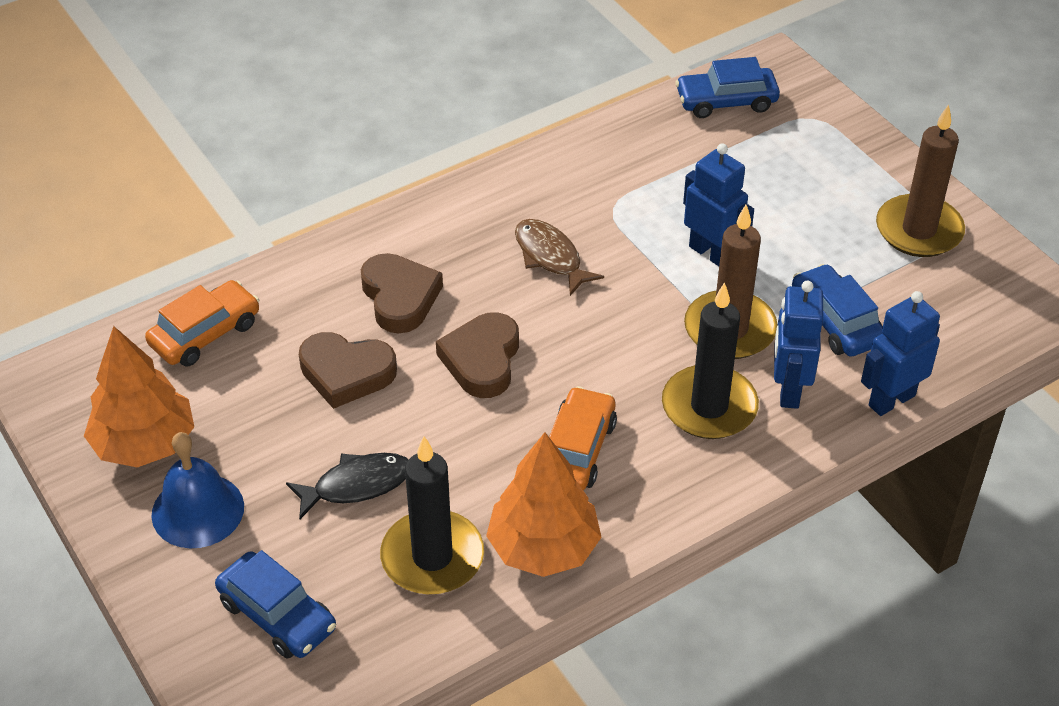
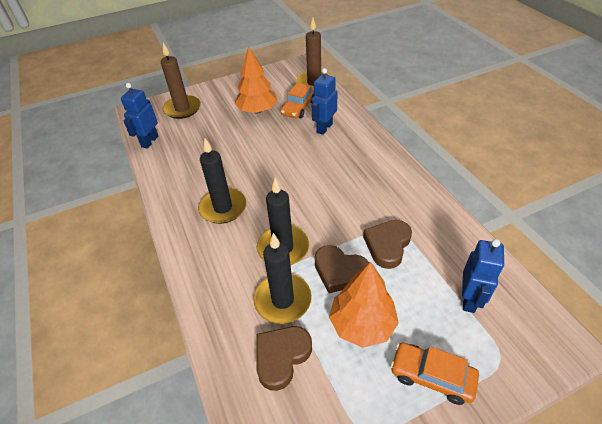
black candle: 2 -> 3
black fish: 1 -> 0
blue bell: 1 -> 0
blue car: 3 -> 0
brown fish: 1 -> 0

